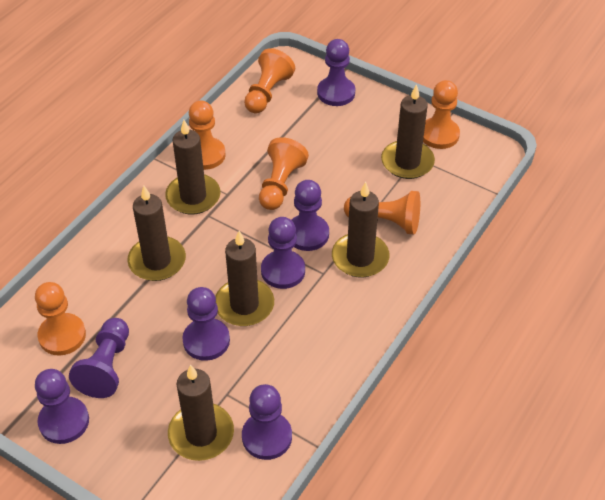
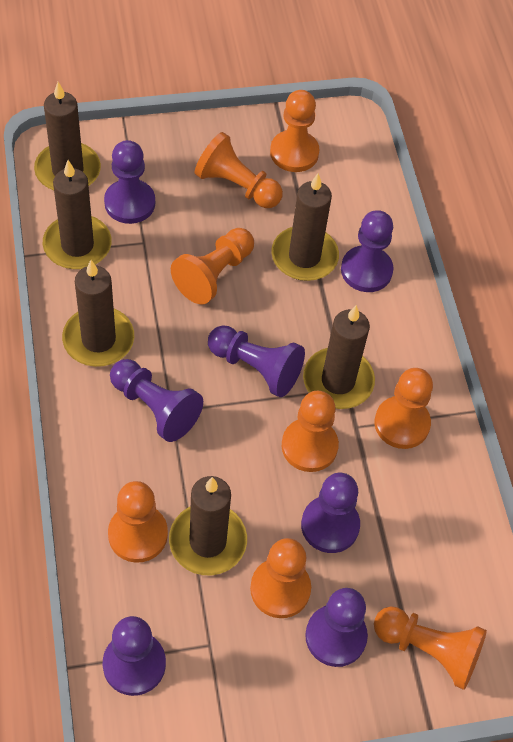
orange pawn: 6 -> 8

